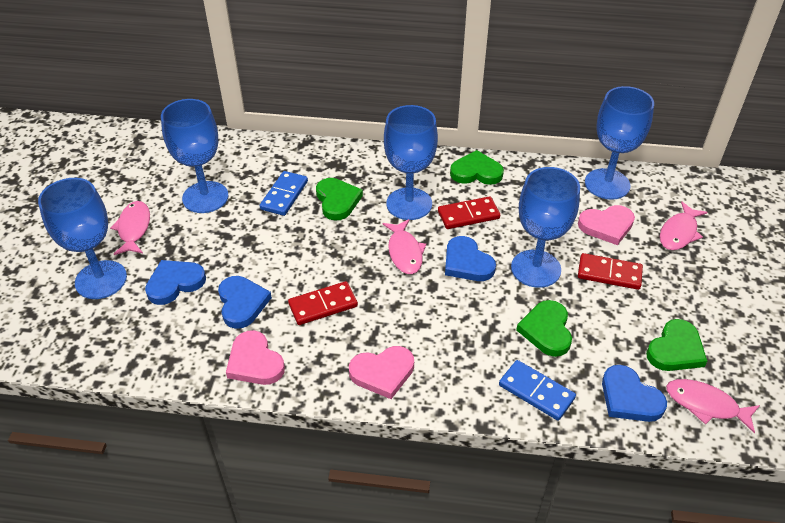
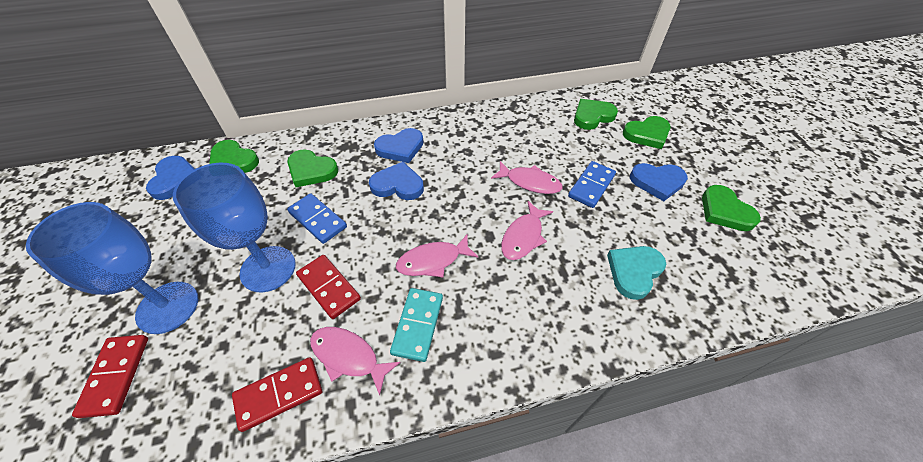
blue goblet: 5 -> 2
green heart: 4 -> 5
pink heart: 3 -> 0
turquoise domino: 0 -> 1
turquoise heart: 0 -> 1

